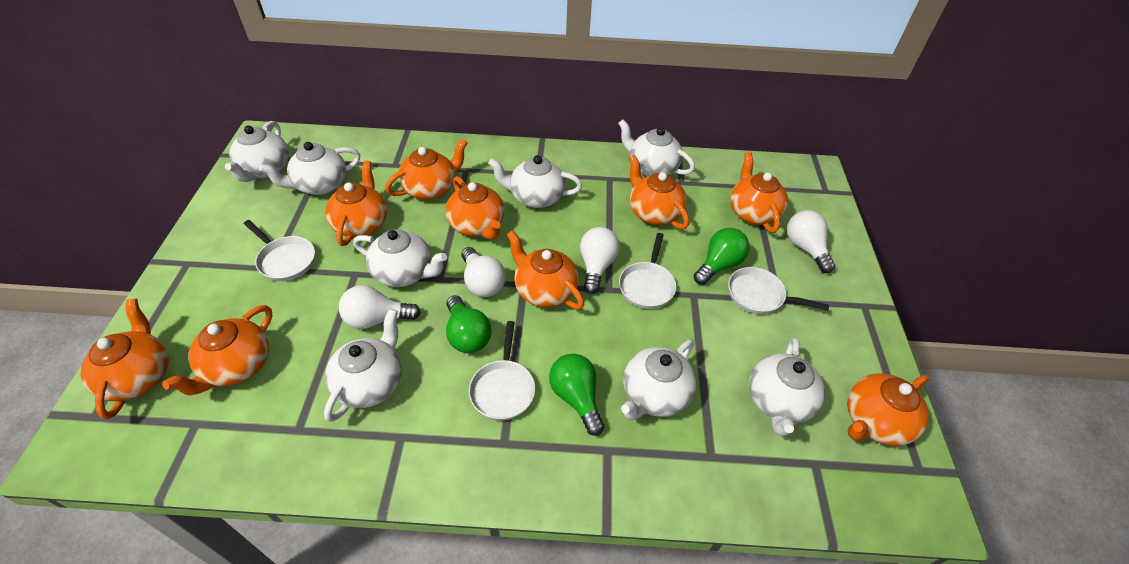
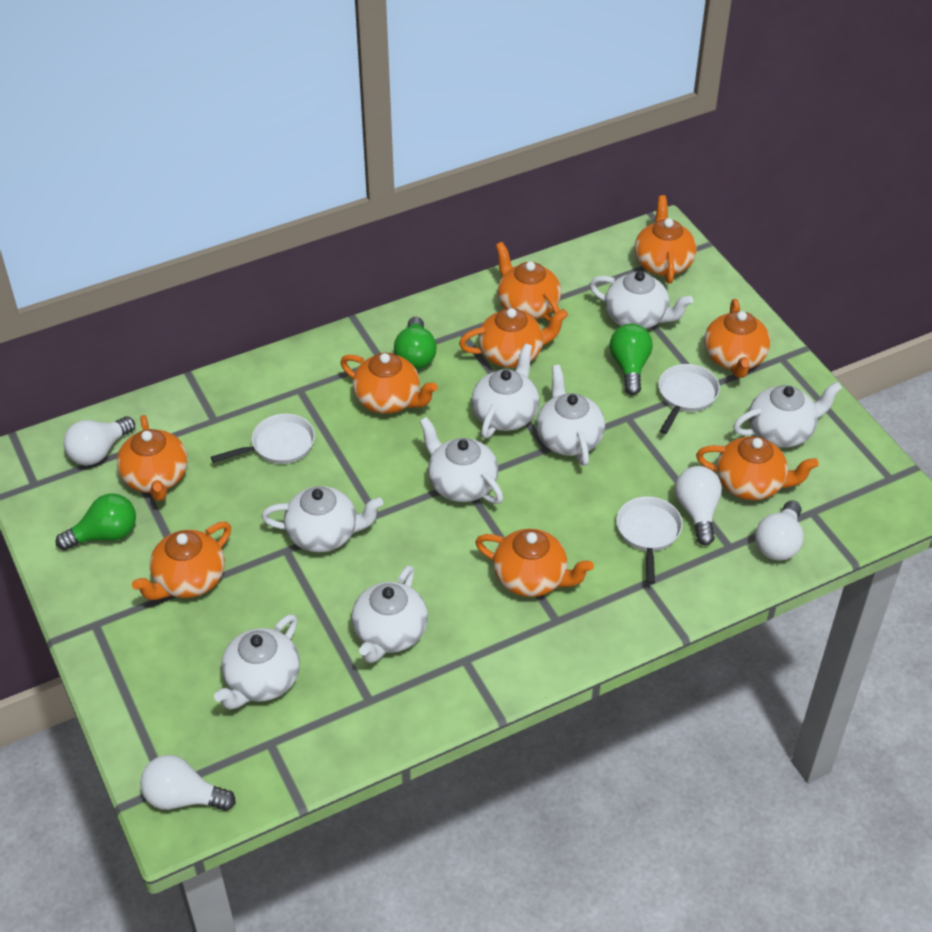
white pan: 4 -> 3

